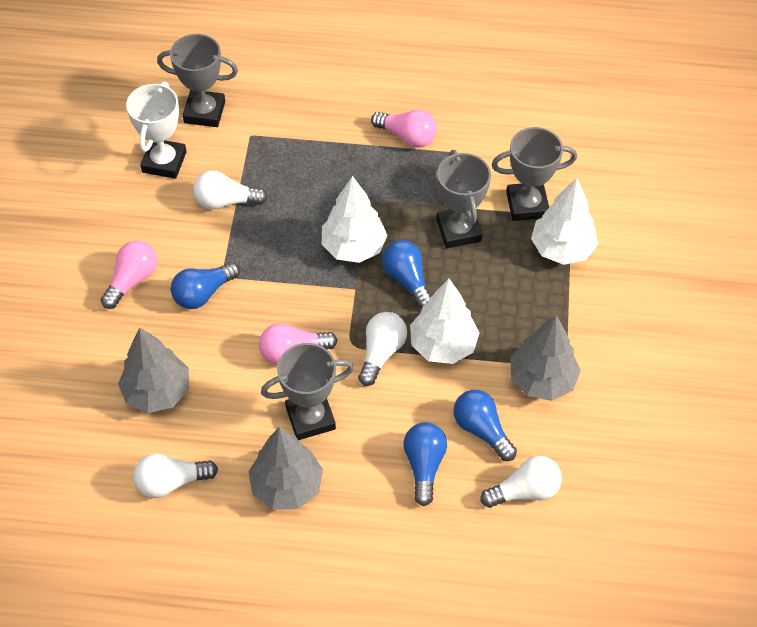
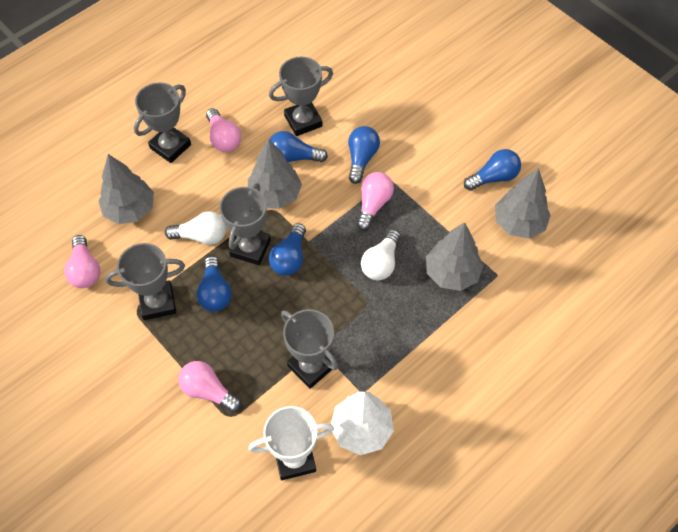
blue light bulb: 4 -> 5
grey tree: 3 -> 4
grey trophy: 4 -> 5
pink light bulb: 3 -> 4
white light bulb: 4 -> 2
white tree: 3 -> 1

